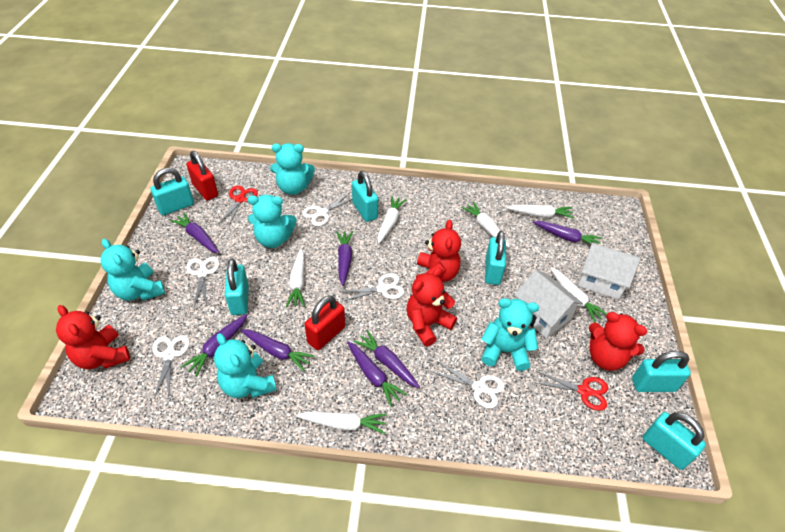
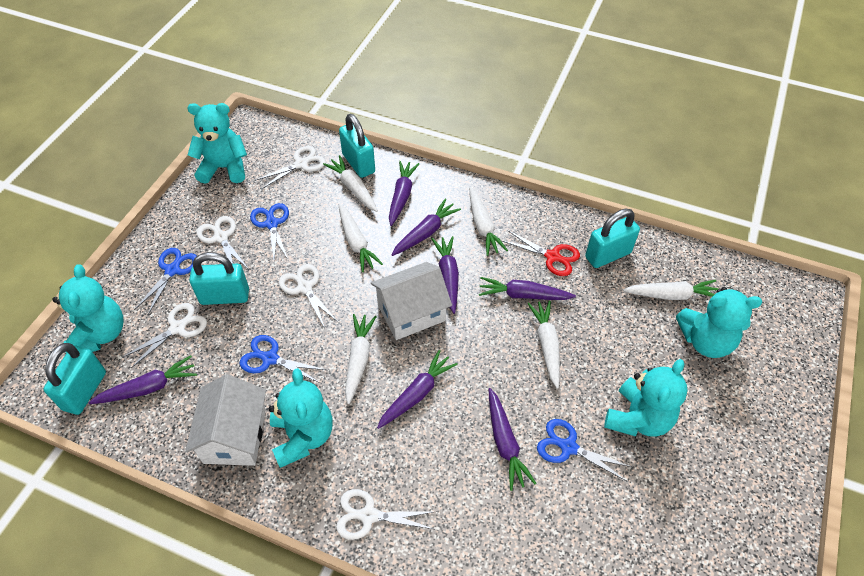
blue scissors: 0 -> 4
red padlock: 2 -> 0
red scissors: 2 -> 1
red teddy bear: 4 -> 0
turquoise padlock: 6 -> 4

